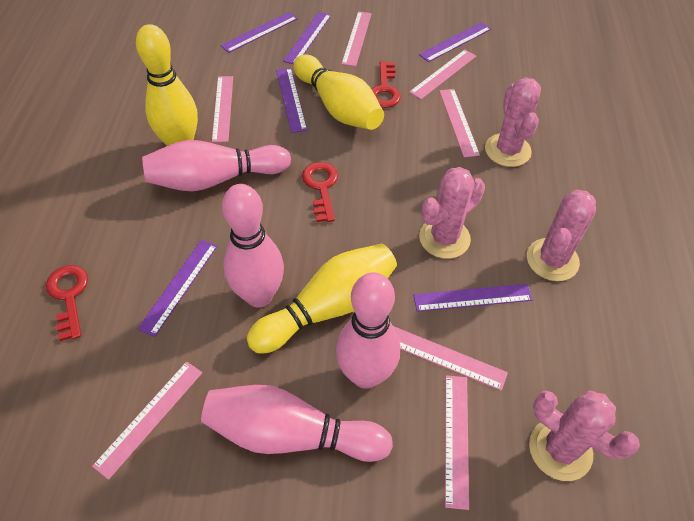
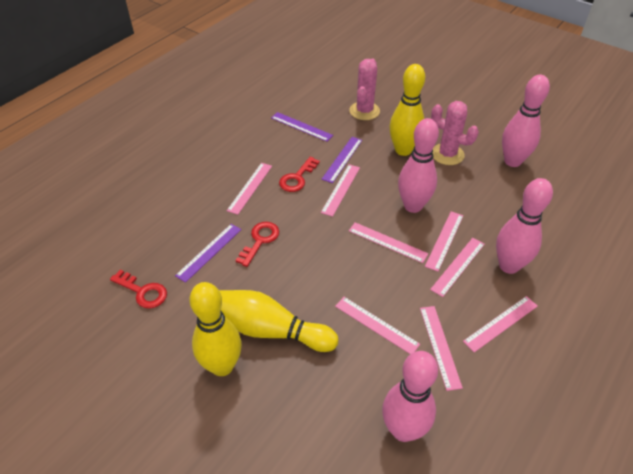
pink cactus: 4 -> 2
pink ruler: 7 -> 8
purple ruler: 6 -> 3

